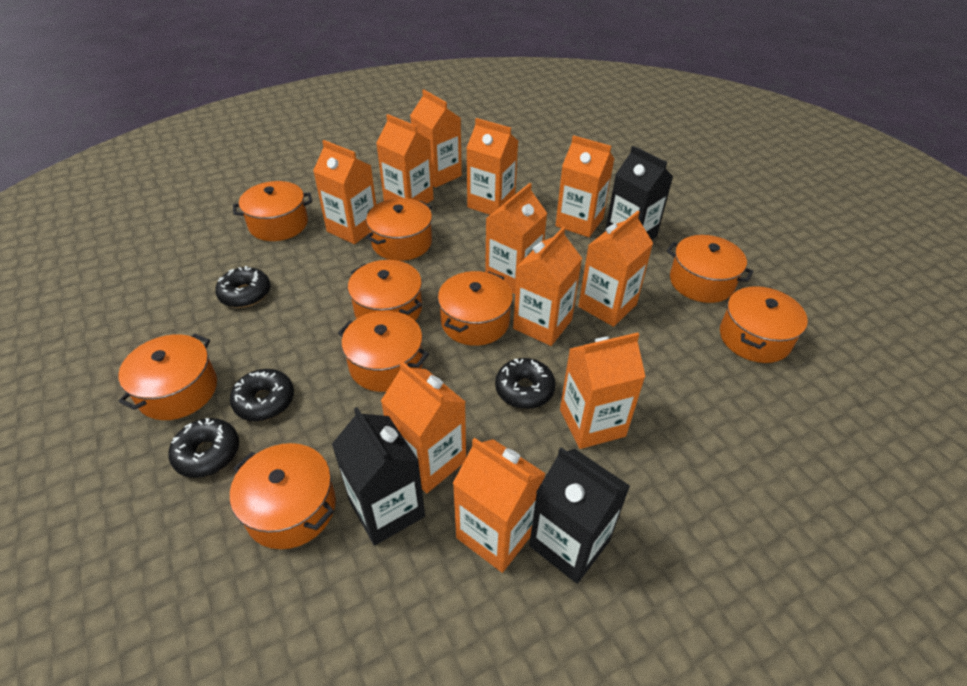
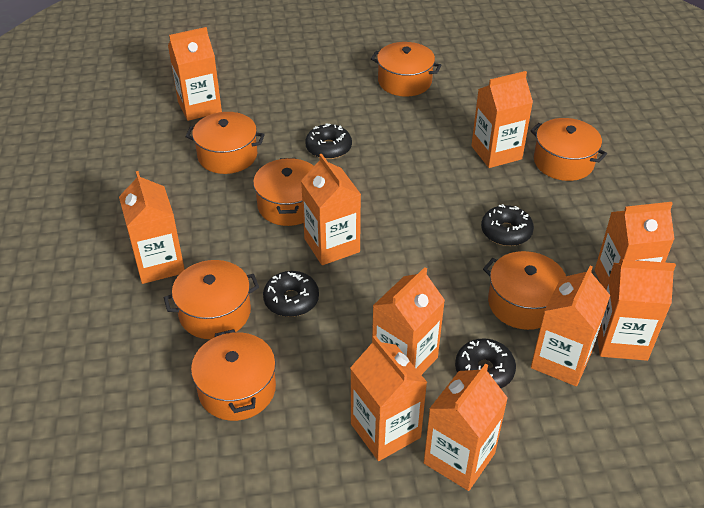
black carton: 3 -> 0
orange carton: 11 -> 10
orange pot: 9 -> 7

